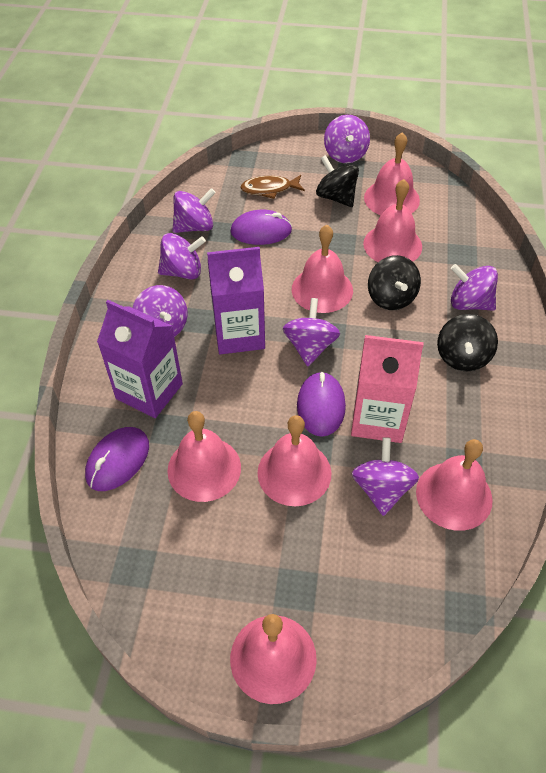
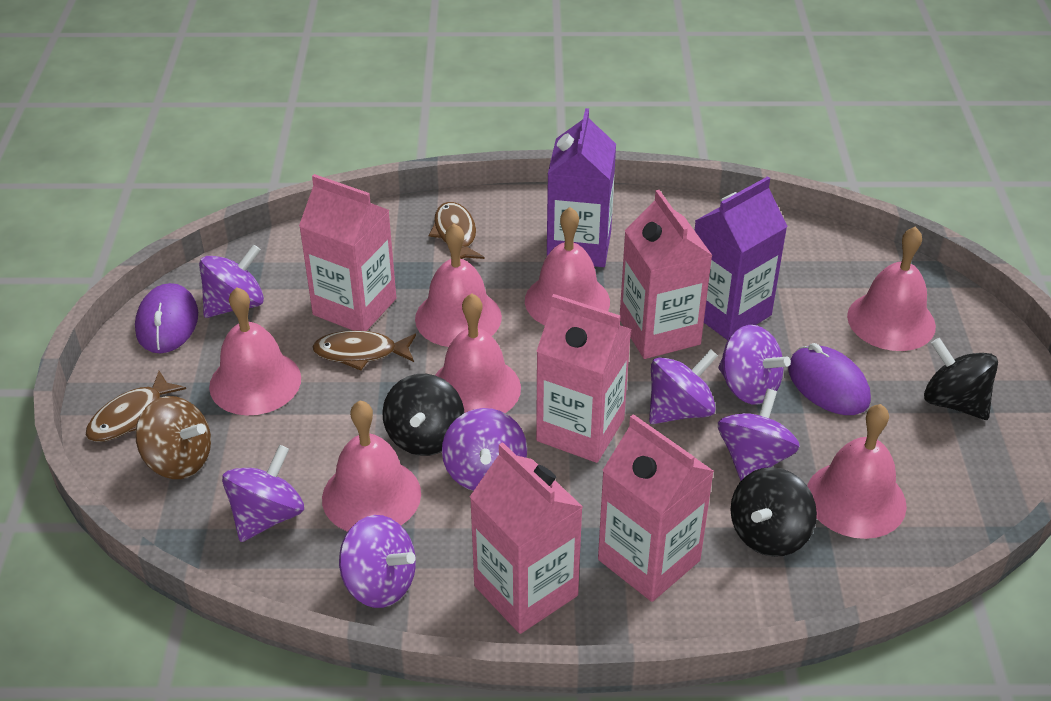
brown fish: 1 -> 3
brown spinning top: 0 -> 1
pink carton: 1 -> 5
purple mouse: 3 -> 2

